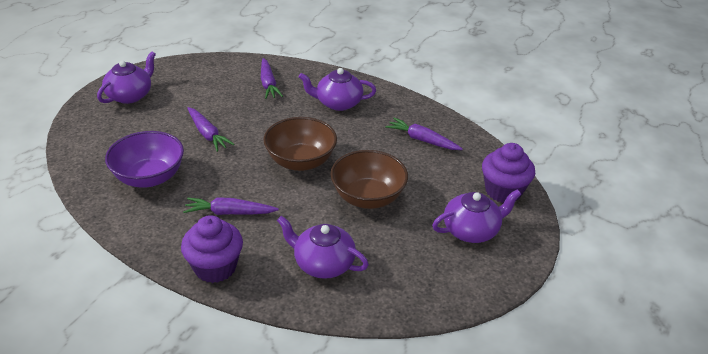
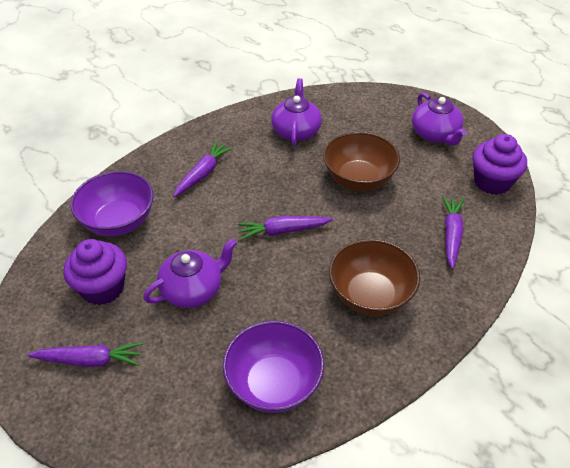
purple bowl: 1 -> 2
purple teapot: 4 -> 3

